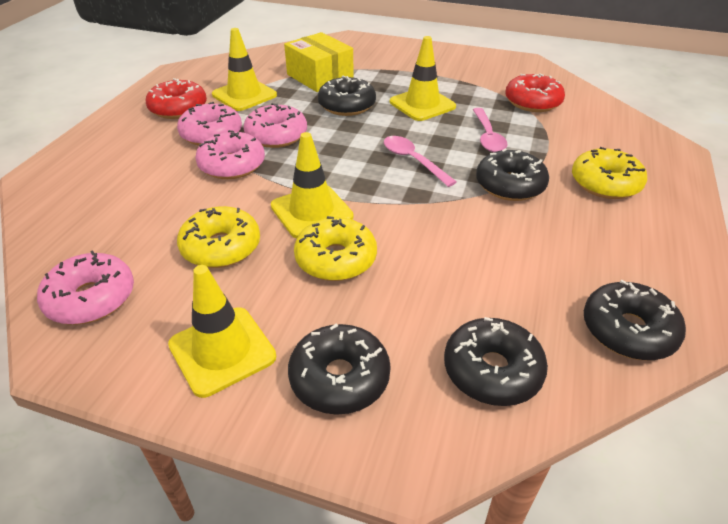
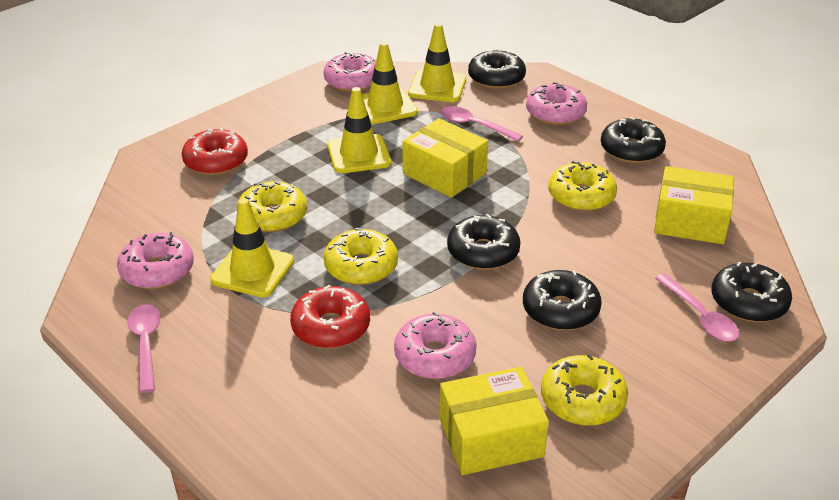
pink spoon: 2 -> 3
yellow box: 1 -> 3
yellow donut: 3 -> 4

